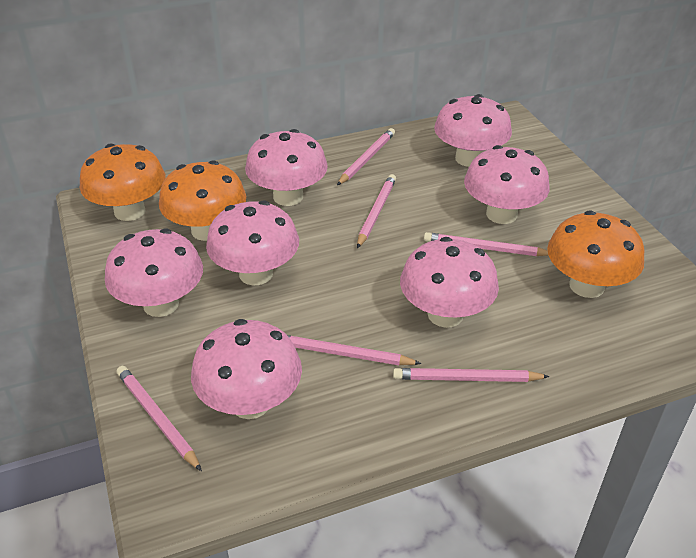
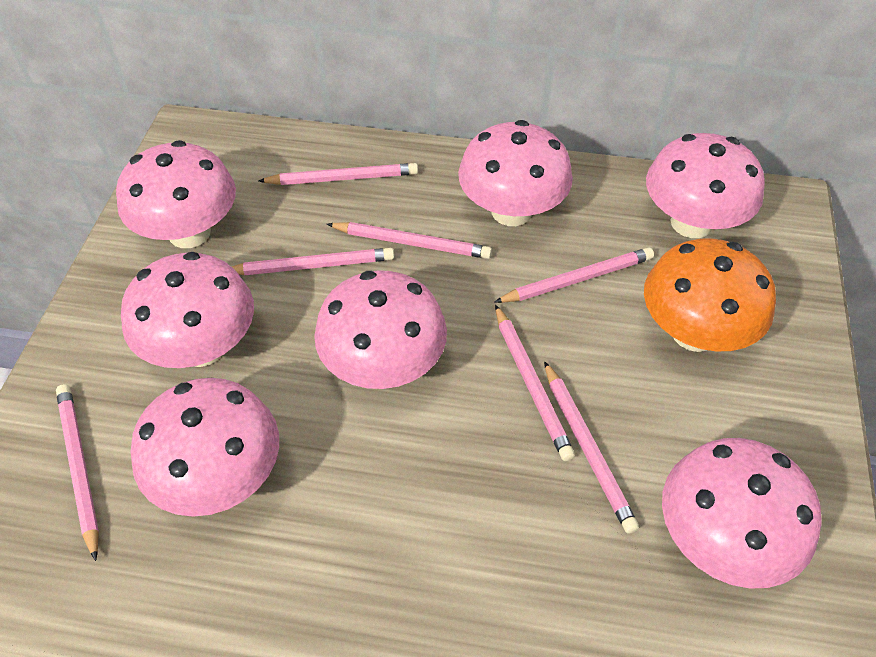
orange mushroom: 3 -> 1
pink pencil: 6 -> 7

